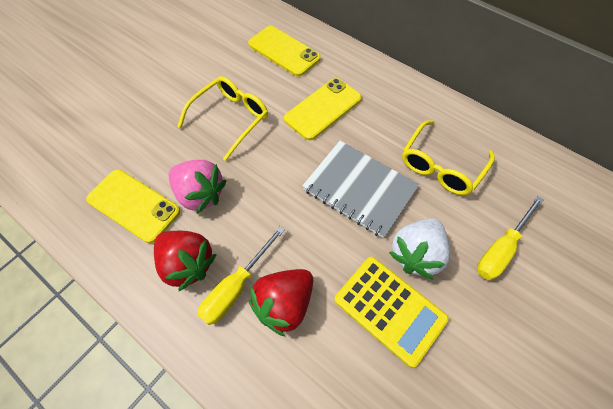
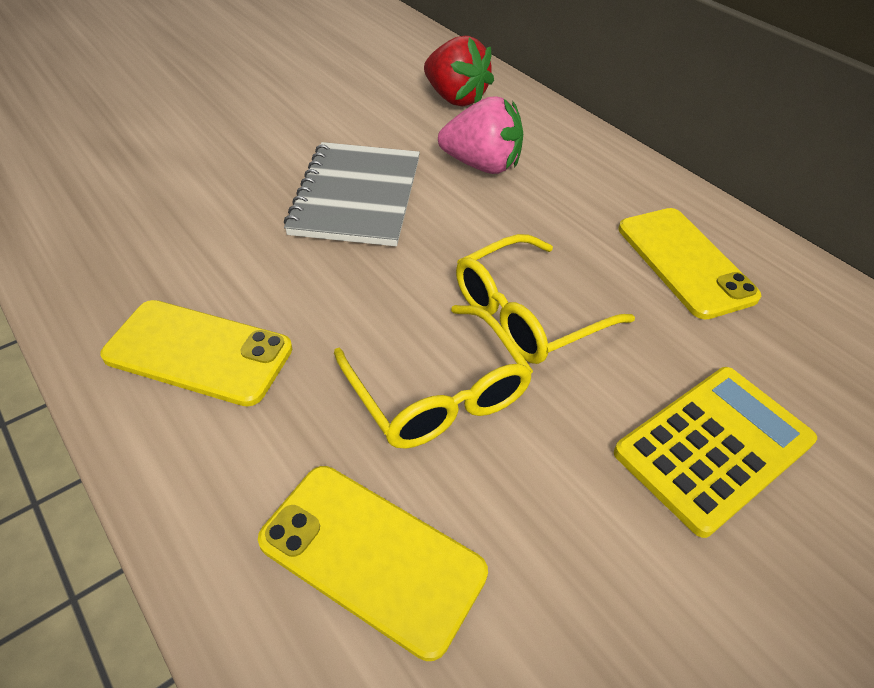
red strawberry: 2 -> 1
white strawberry: 1 -> 0
yellow screwdriver: 2 -> 0

